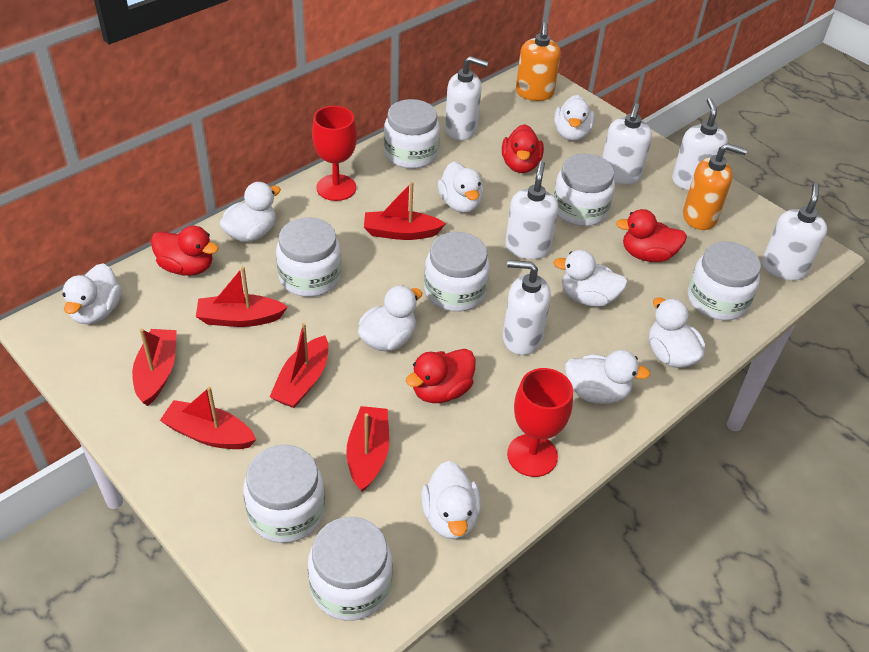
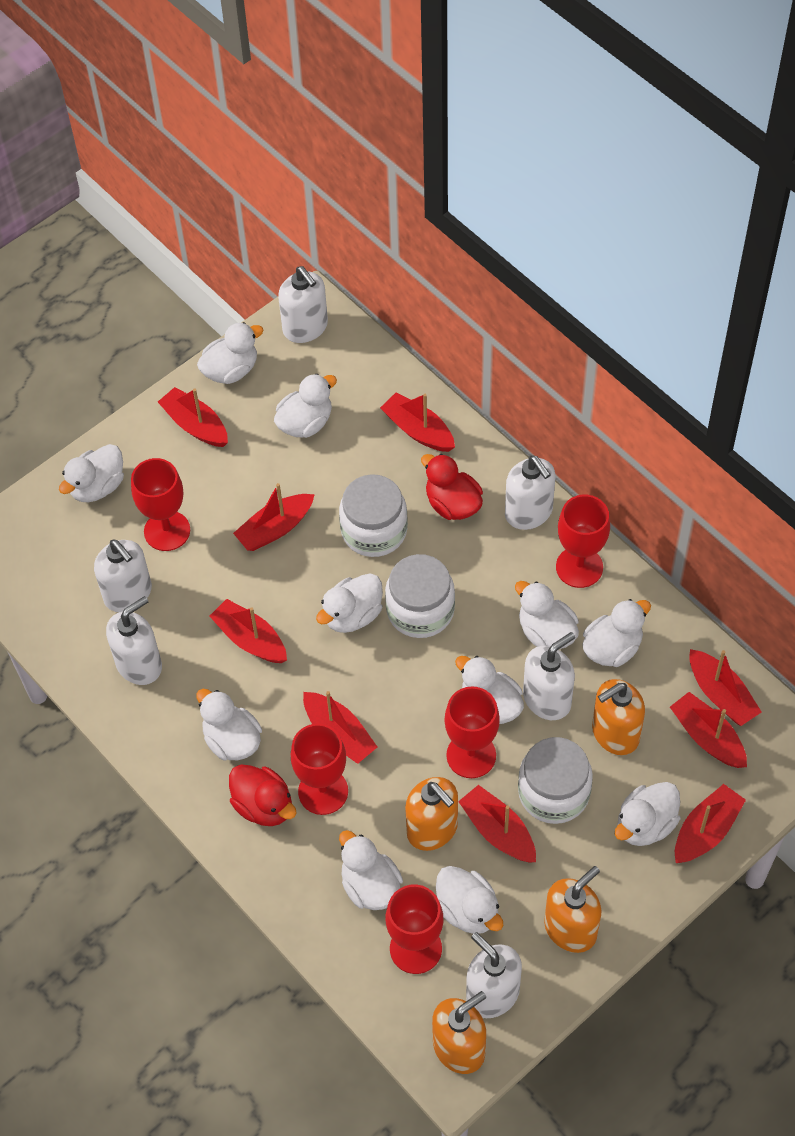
orange soap dispenser: 2 -> 4
red boat: 6 -> 9
red duck: 4 -> 2
red goblet: 2 -> 5
white duck: 9 -> 11
white jar: 7 -> 3

